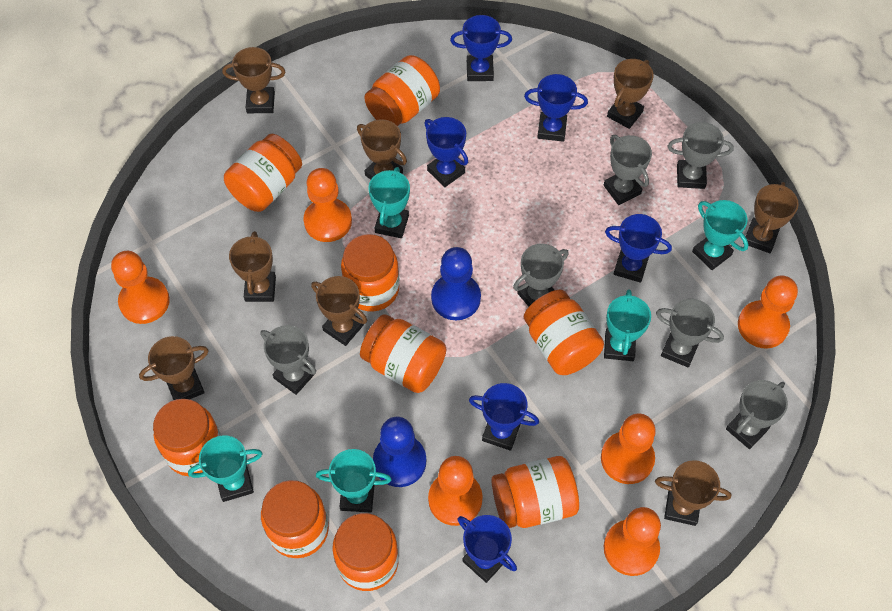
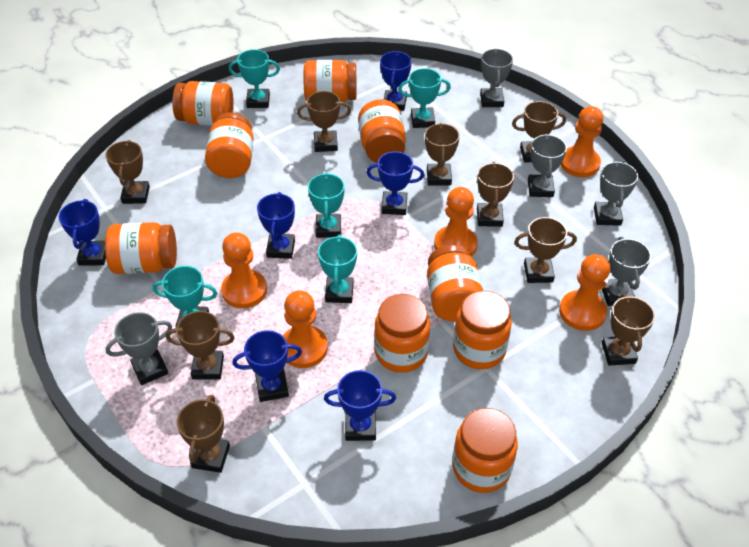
blue pawn: 2 -> 0
brown trophy: 8 -> 9
grey trophy: 6 -> 5
orange pawn: 6 -> 5

